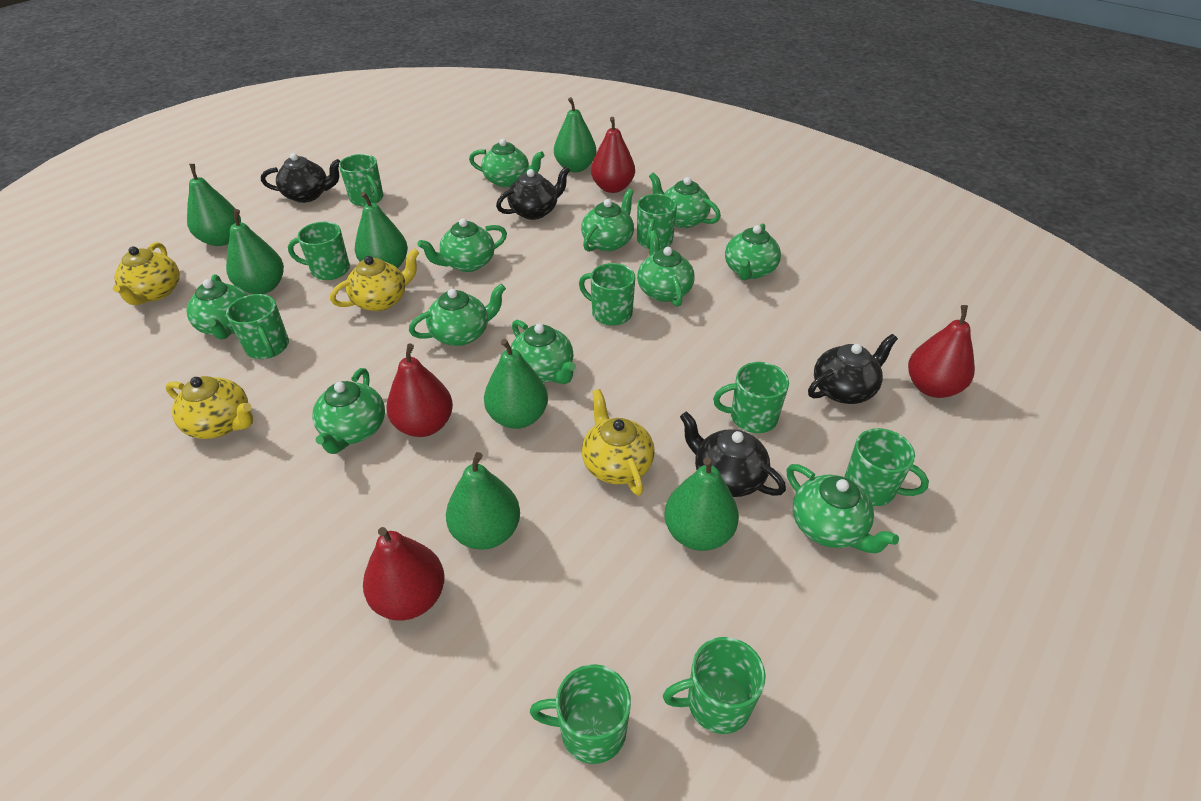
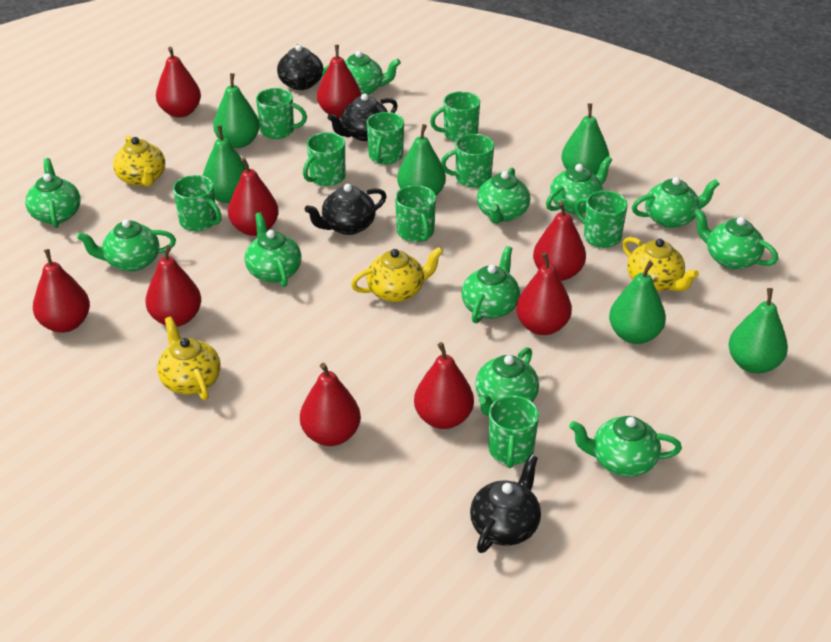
green pear: 7 -> 6
red pear: 4 -> 9

